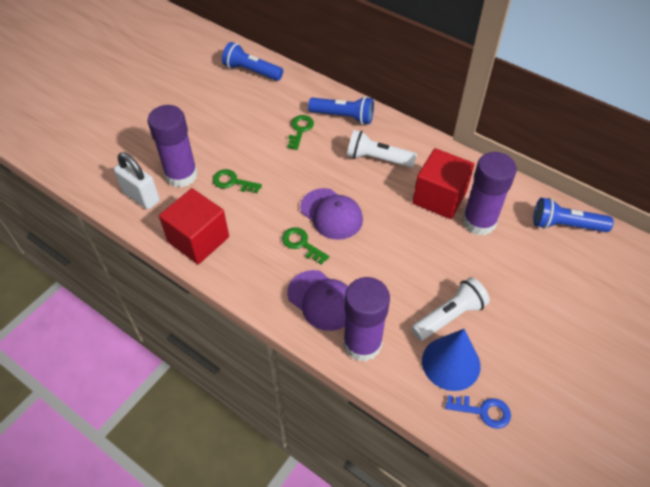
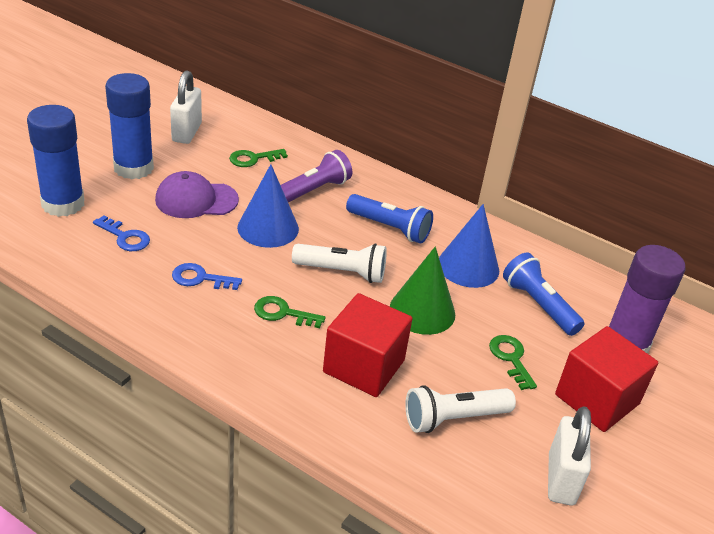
blue cone: 1 -> 2
blue flashlight: 3 -> 2
blue glue stick: 0 -> 2
blue key: 1 -> 2
green cone: 0 -> 1
purple cap: 2 -> 1
purple flashlight: 0 -> 1
purple glue stick: 3 -> 1
white padlock: 1 -> 2

